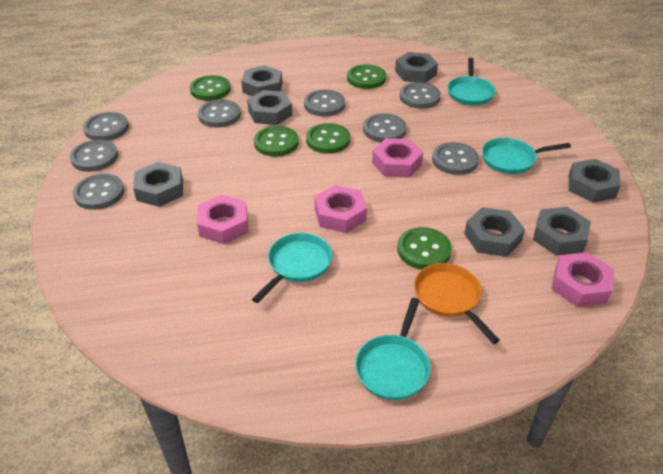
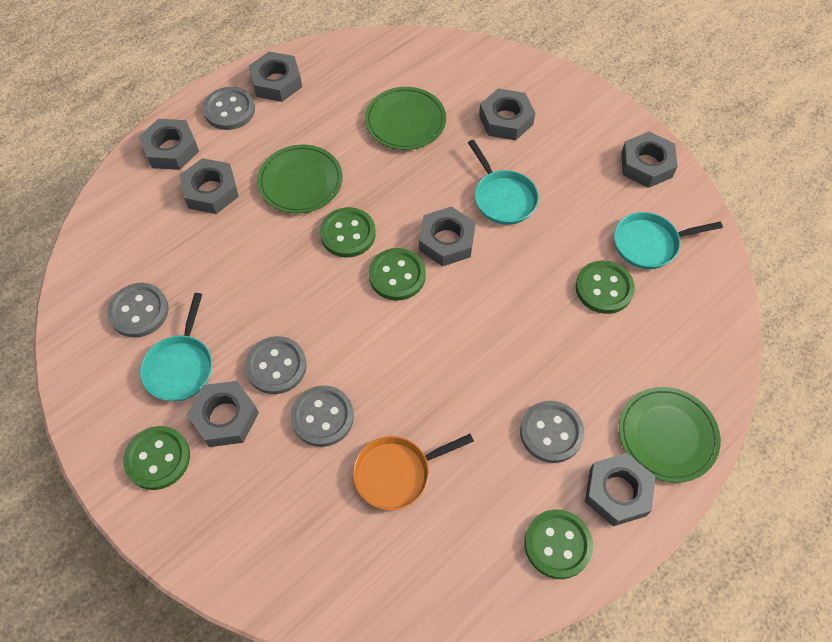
green plate: 0 -> 3
grey button: 8 -> 5
grey nut: 7 -> 8
pink nut: 4 -> 0
turquoise pan: 4 -> 3

